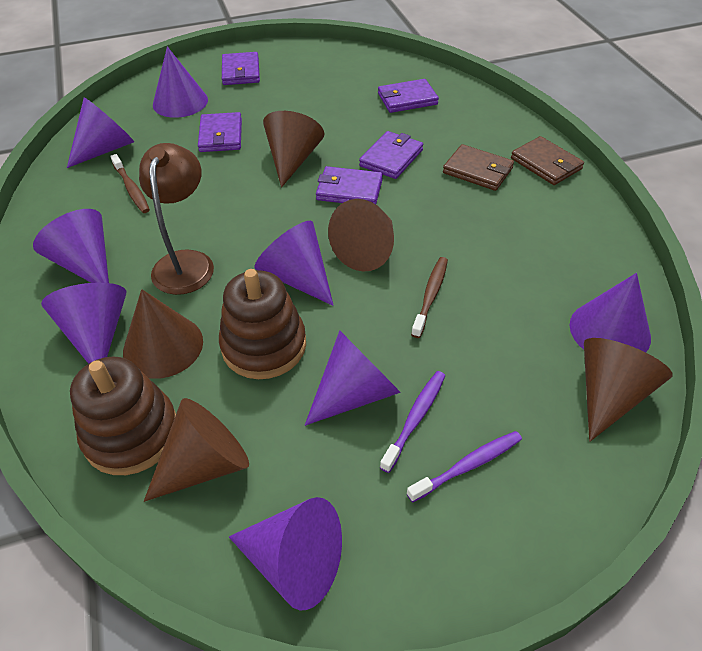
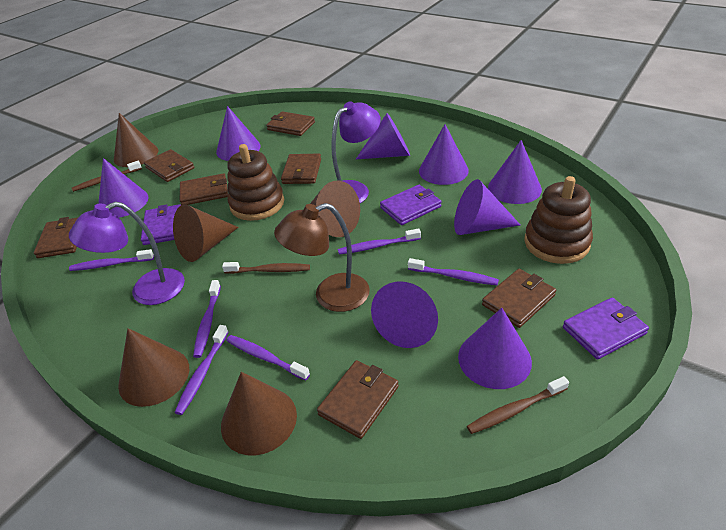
brown toothbrush: 2 -> 3
brown wallet: 2 -> 7
purple lamp: 0 -> 2
purple toothbrush: 2 -> 6
purple wallet: 5 -> 3

